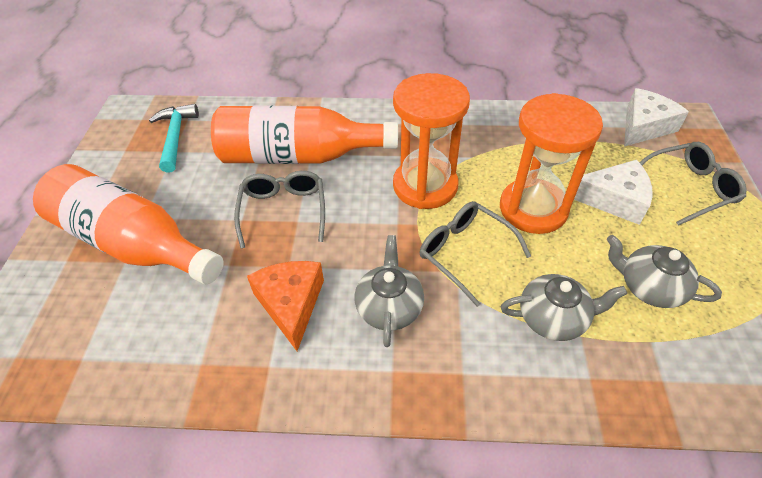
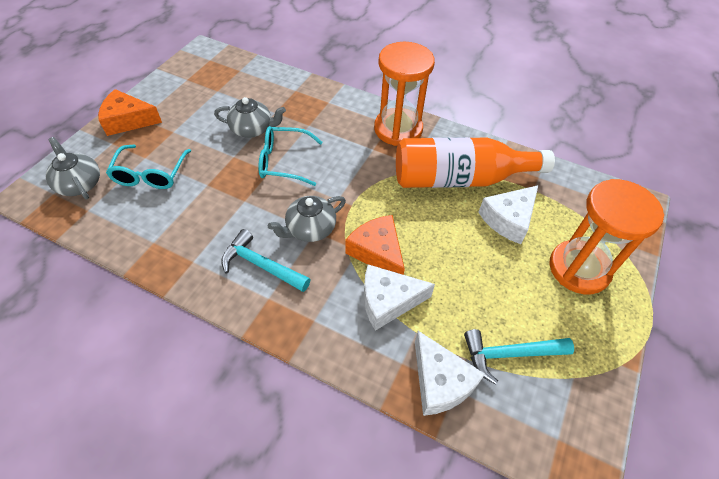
grey glasses: 3 -> 0
orange bottle: 2 -> 1
orange cheese: 1 -> 2
turquoise glasses: 0 -> 2
turquoise hammer: 1 -> 2
white cheese: 2 -> 3

